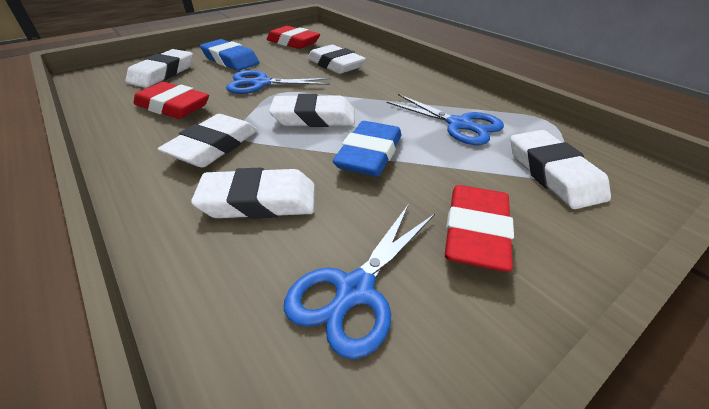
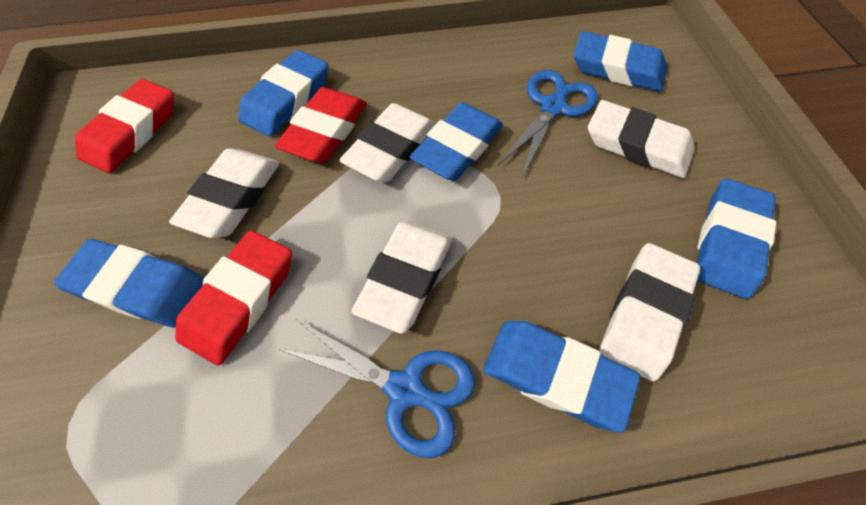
blue eraser: 2 -> 6
blue scissors: 3 -> 2
white eraser: 6 -> 5

